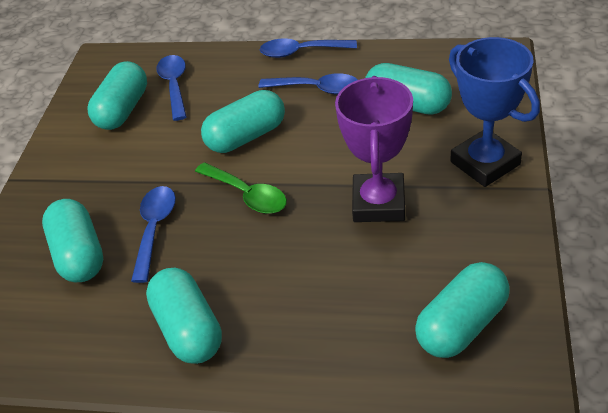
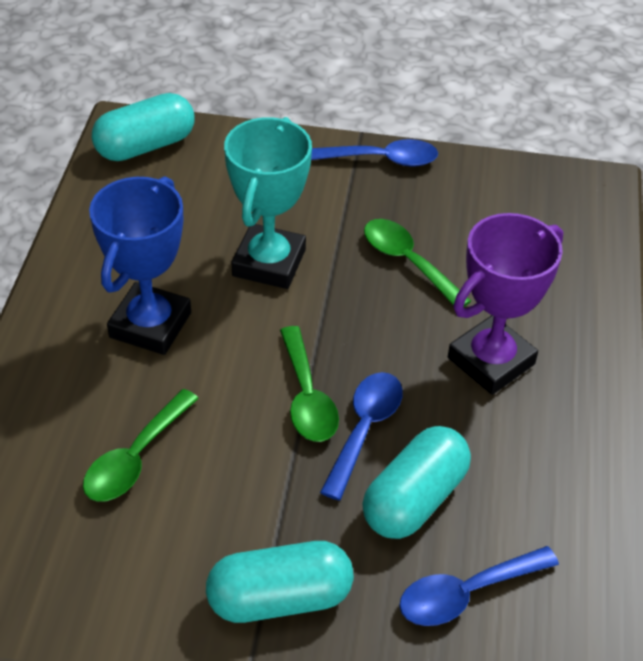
blue spoon: 4 -> 3
green spoon: 1 -> 3
turquoise capsule: 6 -> 3
turquoise trophy: 0 -> 1

